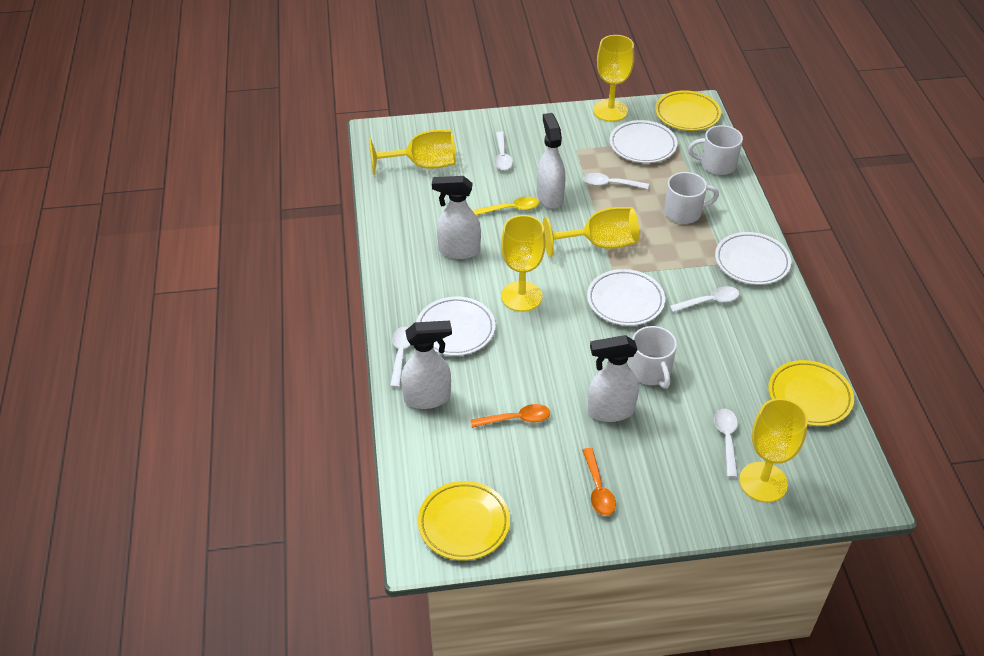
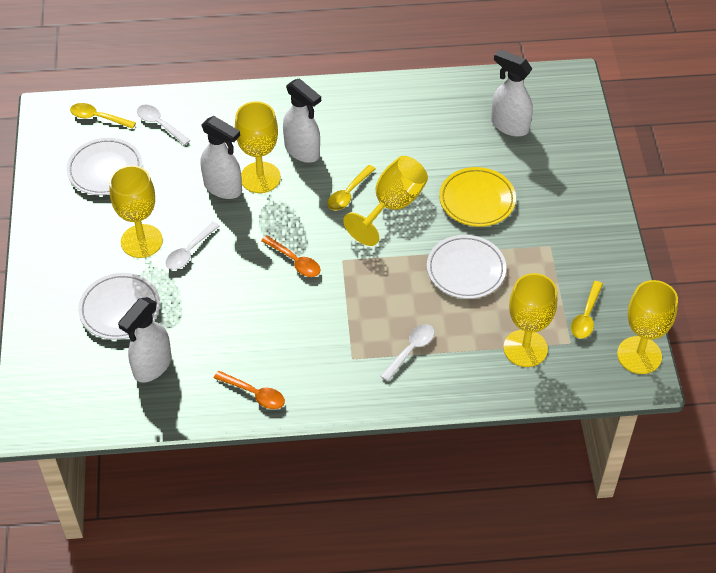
white mug: 3 -> 0
white plate: 4 -> 3
white spoon: 5 -> 3
yellow plate: 3 -> 1
yellow spoon: 1 -> 3

